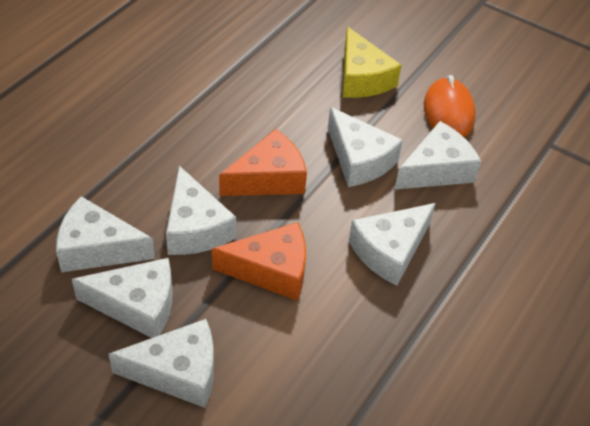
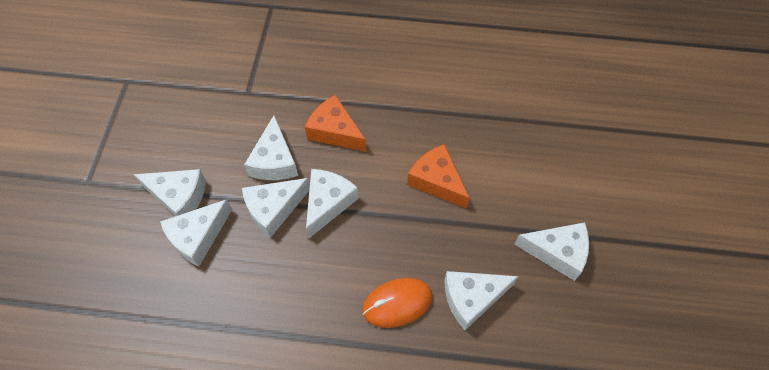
yellow cheese: 1 -> 0

